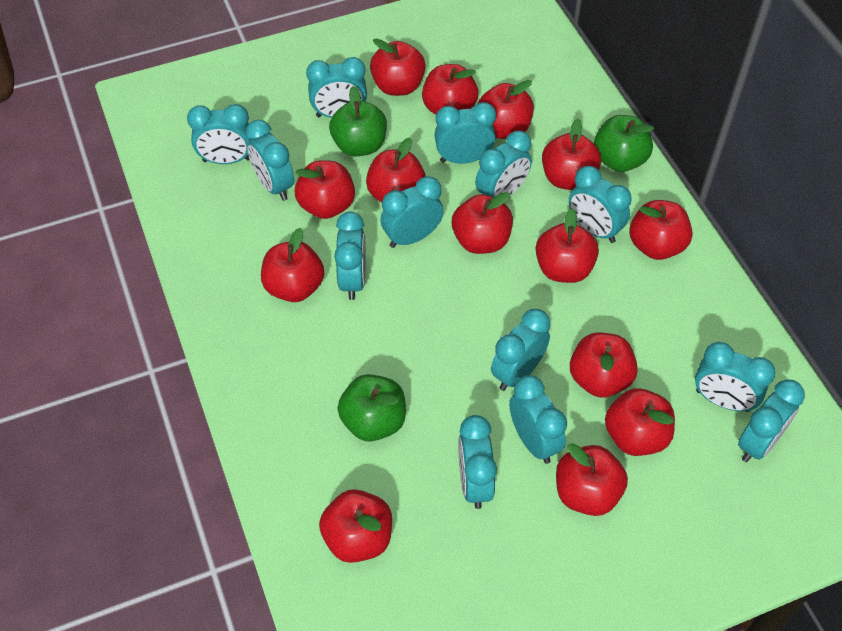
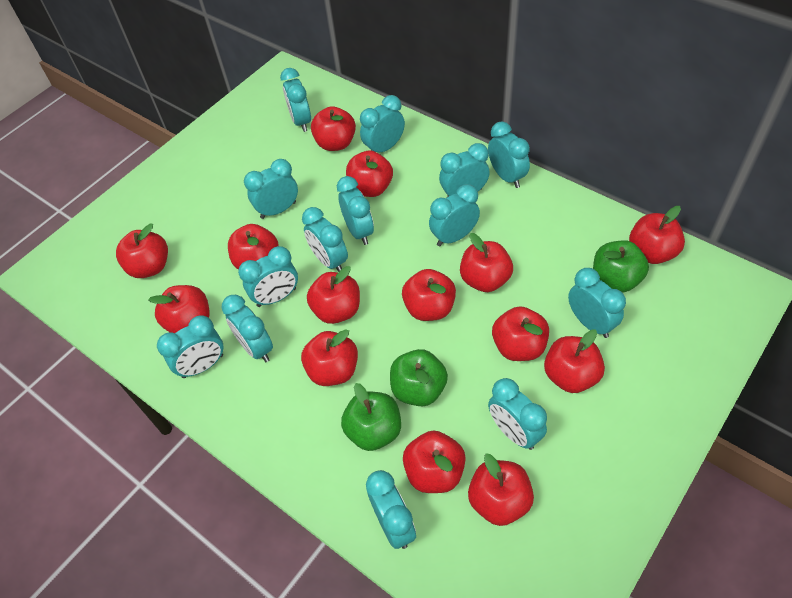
turquoise clock: 13 -> 14

